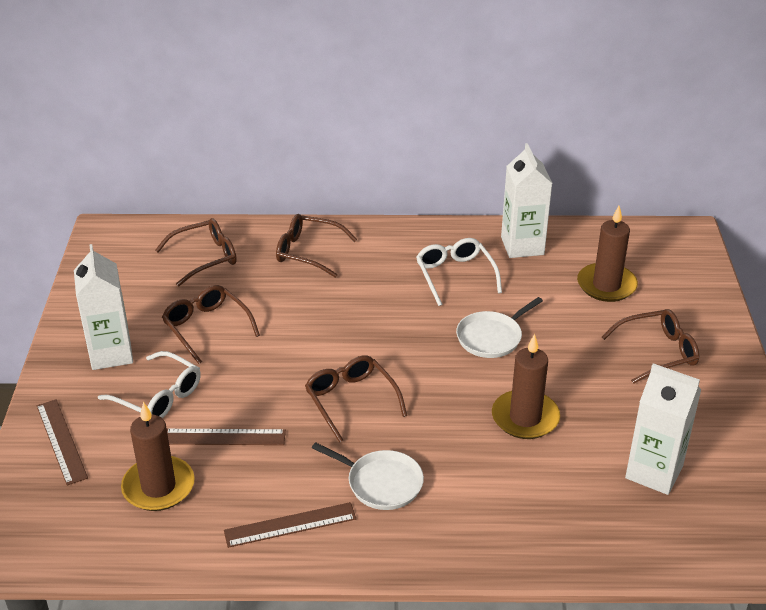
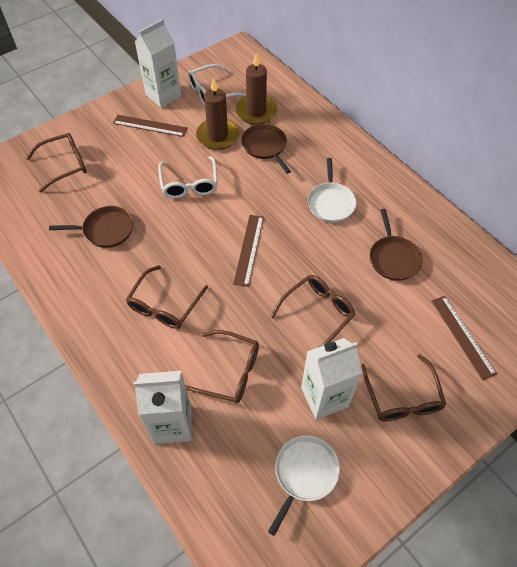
brown candle: 3 -> 2
brown pan: 0 -> 3

